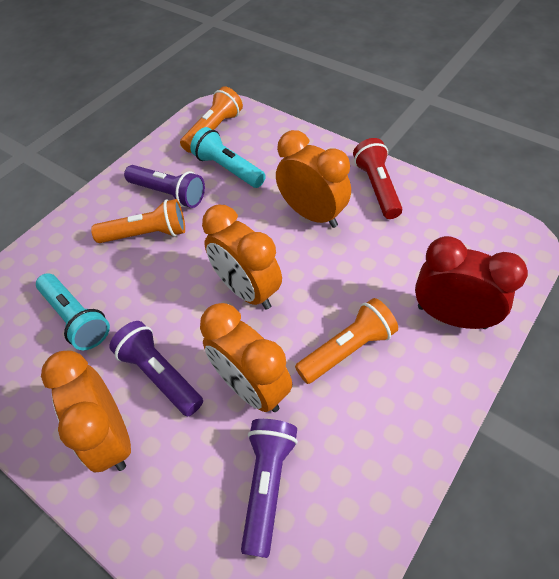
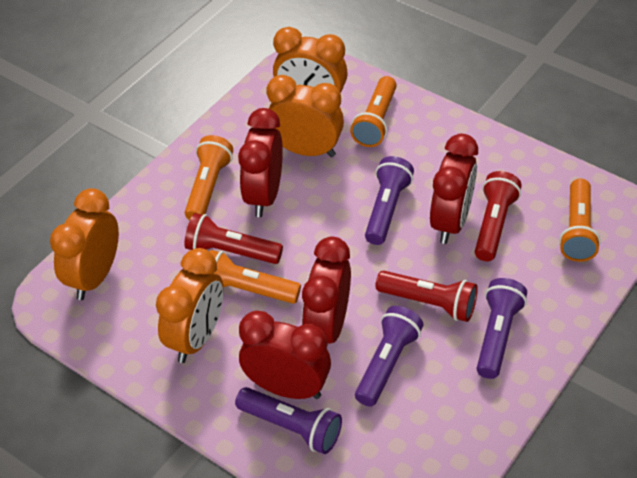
orange flashlight: 3 -> 4
purple flashlight: 3 -> 4
red clock: 1 -> 4
red flashlight: 1 -> 3
turquoise flashlight: 2 -> 0

